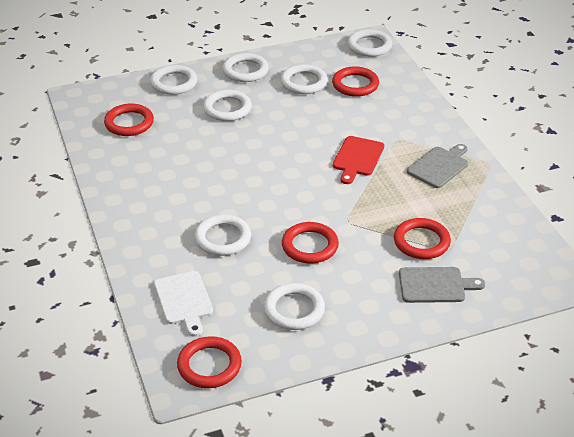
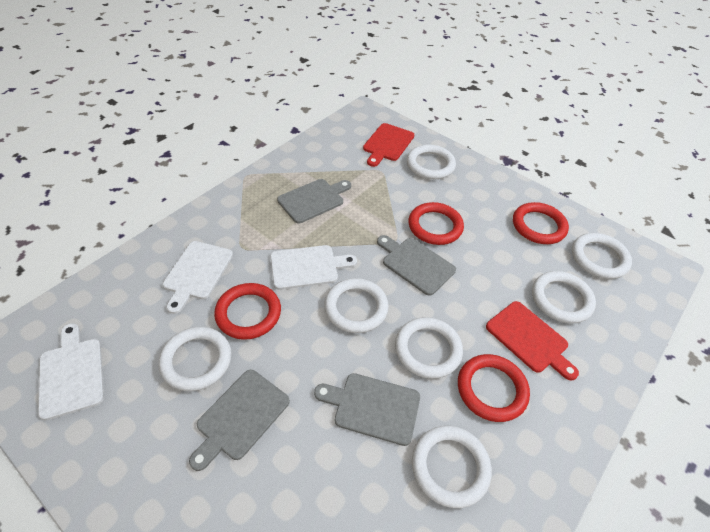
grey cutting board: 2 -> 4
red cutting board: 1 -> 2
red ring: 5 -> 4
white cutting board: 1 -> 3

